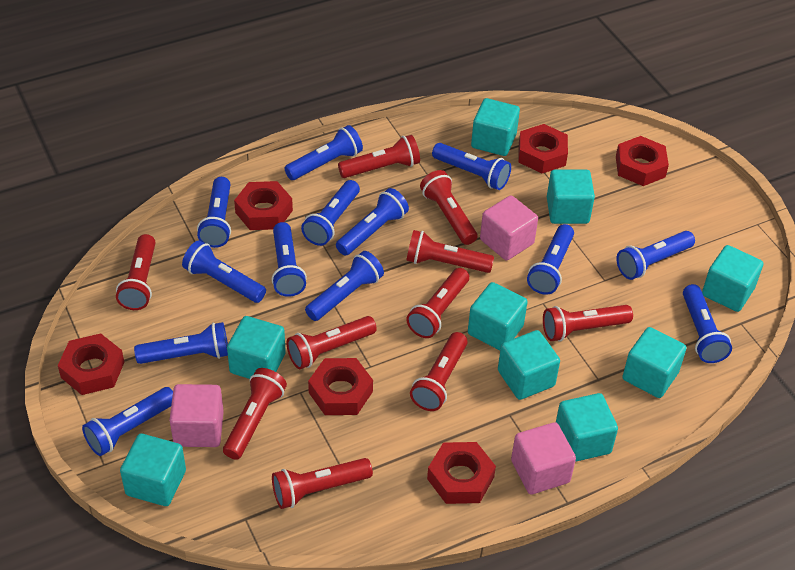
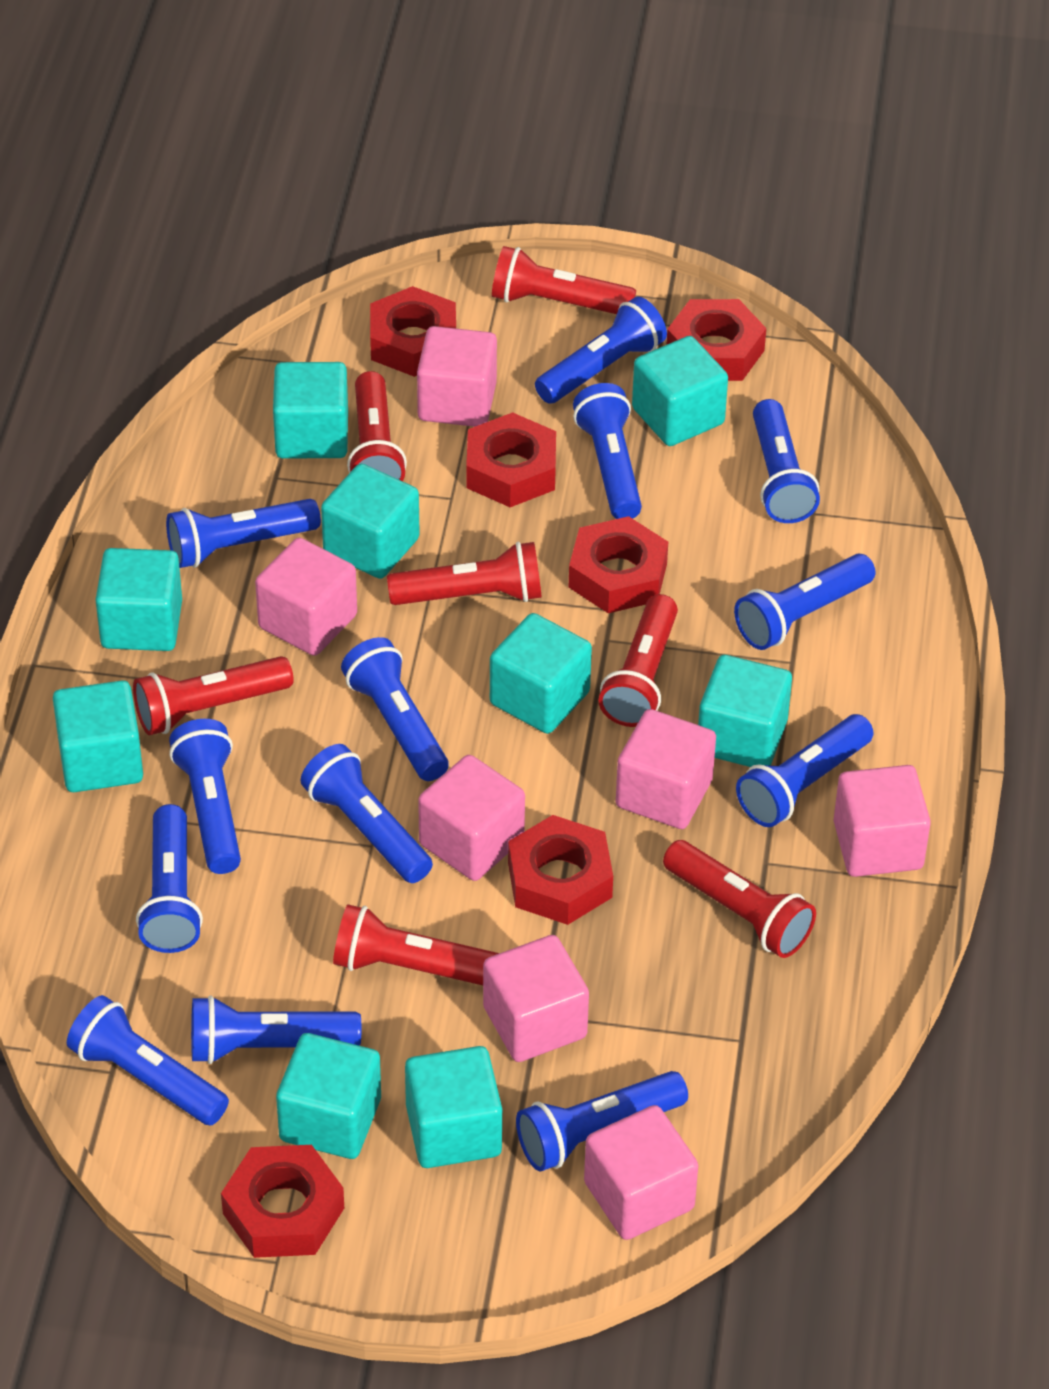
pink cube: 3 -> 7
red flashlight: 10 -> 7

